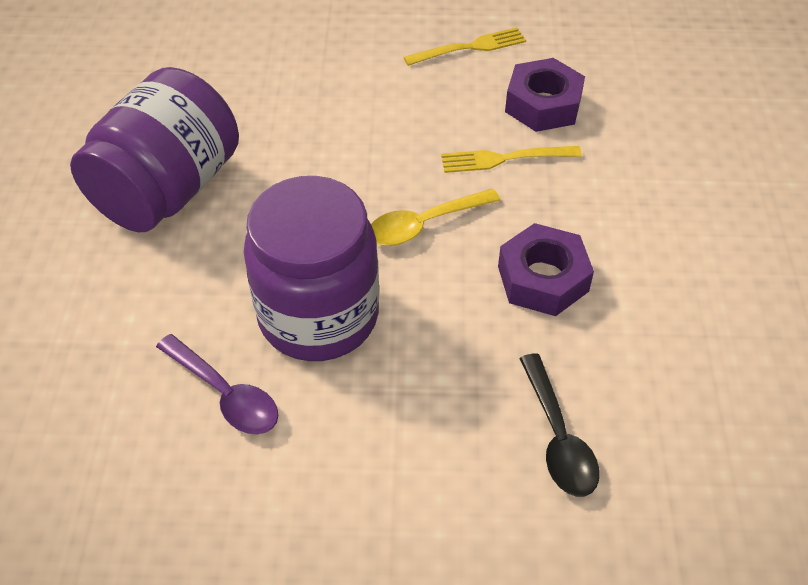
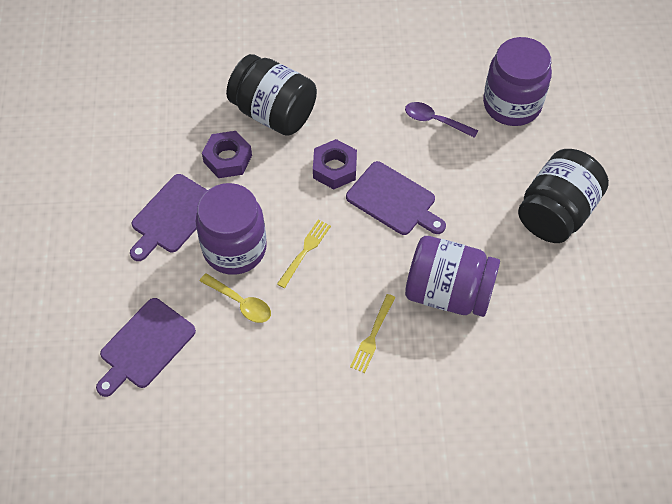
black jar: 0 -> 2
black spoon: 1 -> 0
purple cutting board: 0 -> 3
purple jar: 2 -> 3

